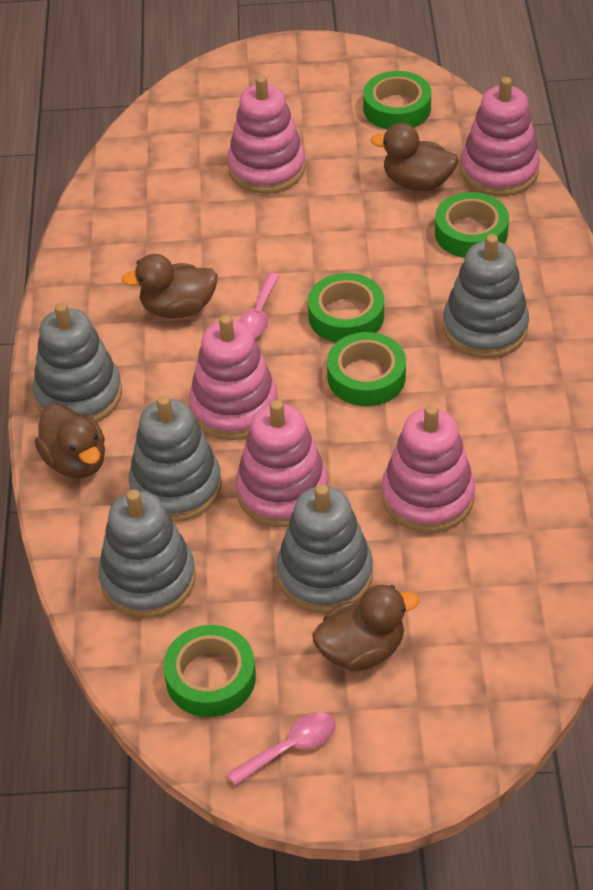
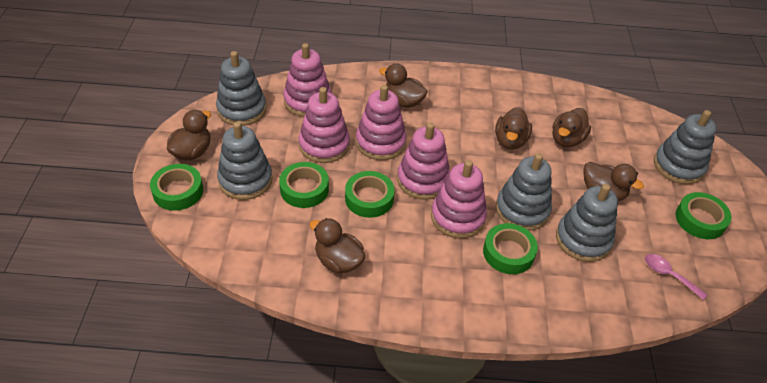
brown duck: 4 -> 6
pink spoon: 2 -> 1

